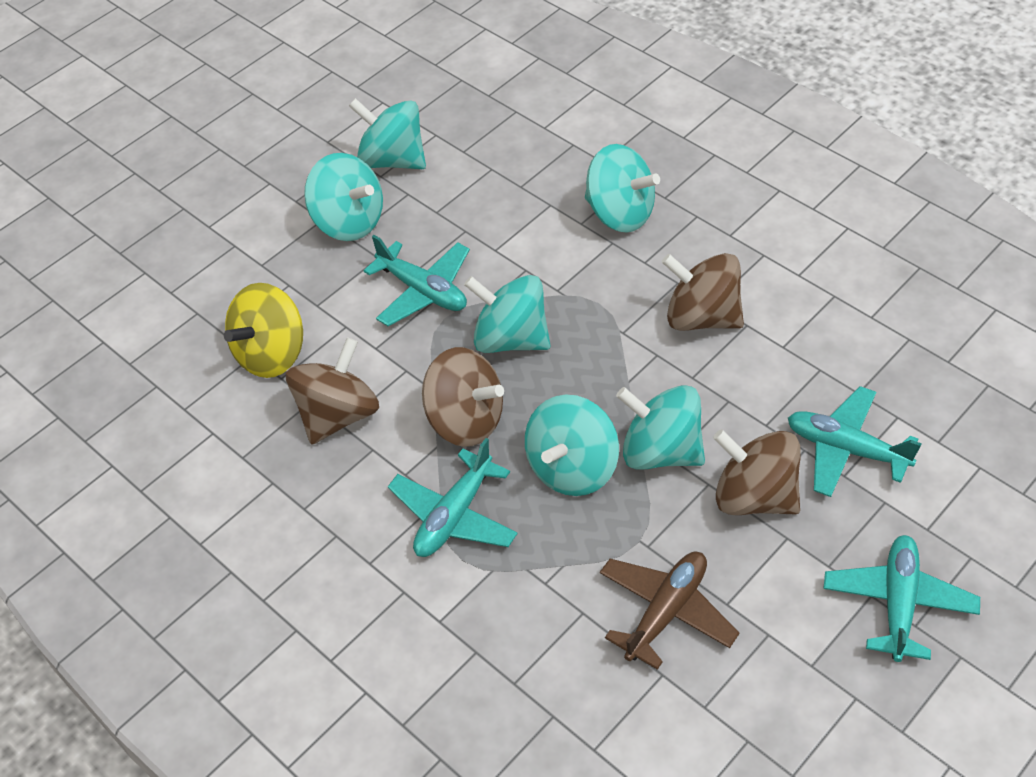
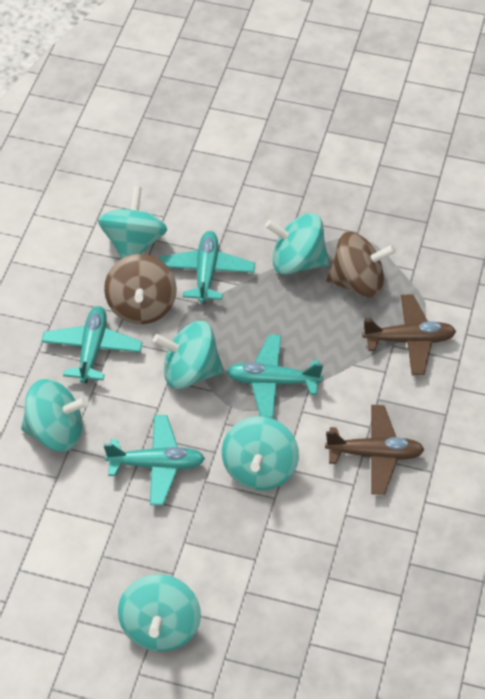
brown plane: 1 -> 2
brown spinning top: 4 -> 2
yellow spinning top: 1 -> 0

